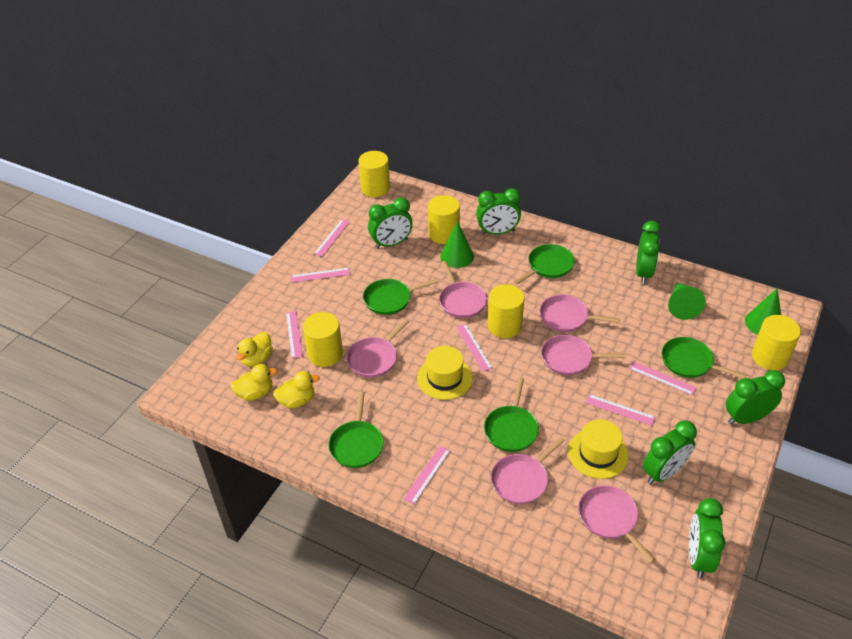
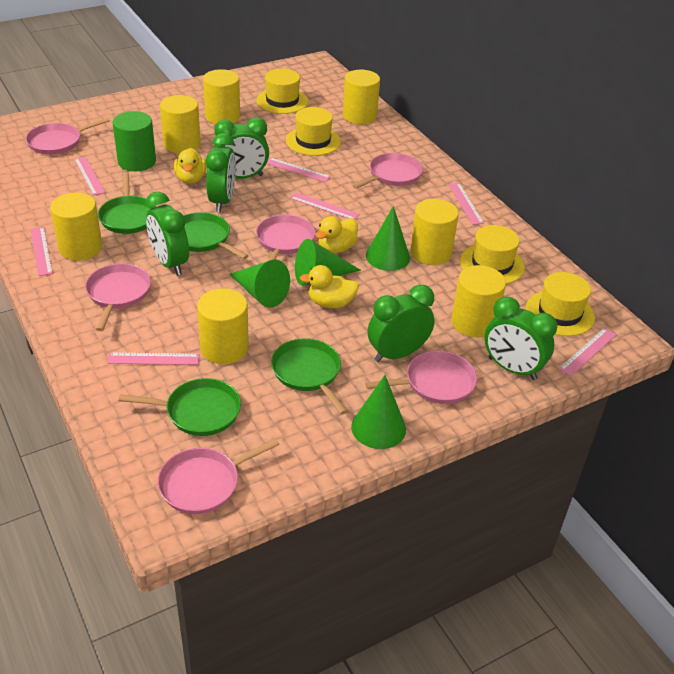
green clock: 6 -> 5
green cone: 3 -> 4
green cylinder: 0 -> 1
green pan: 5 -> 4
yellow cylinder: 5 -> 7
yellow hat: 2 -> 4

